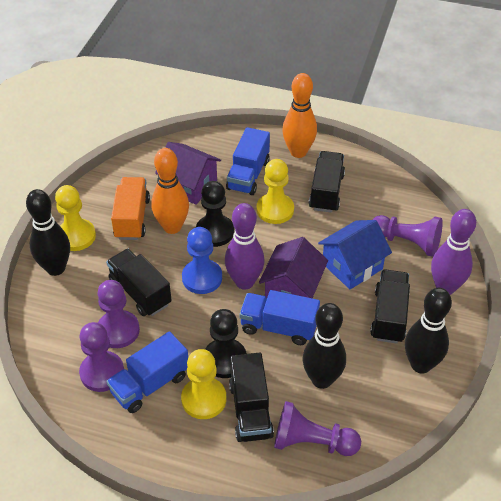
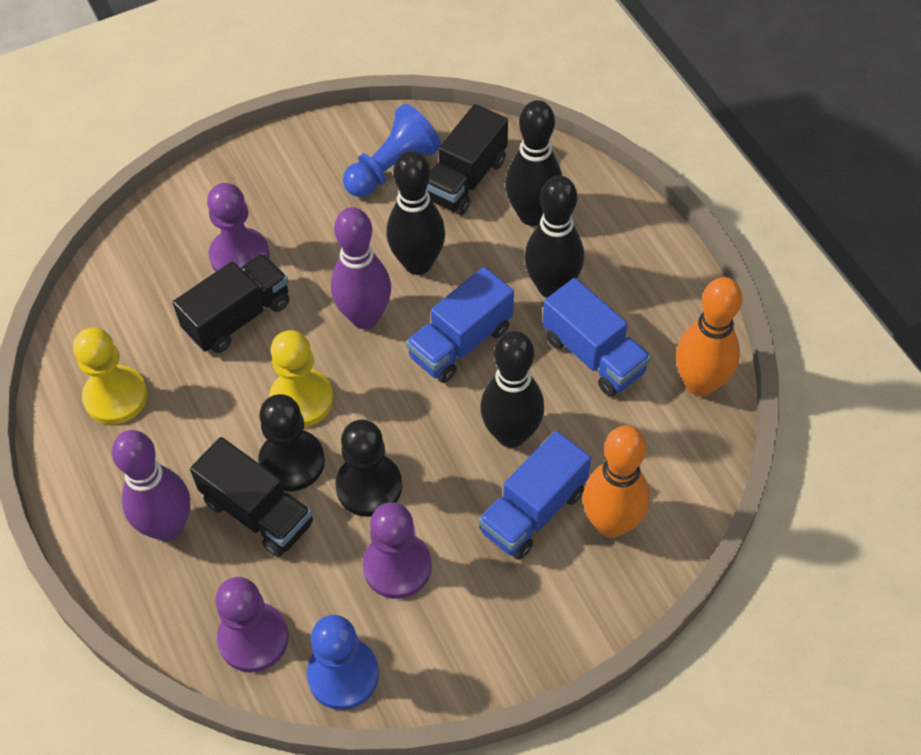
black bowling pin: 3 -> 4
black truck: 4 -> 3
blue house: 1 -> 0
blue pawn: 1 -> 2
orange truck: 1 -> 0
purple house: 2 -> 0
purple pawn: 4 -> 3
yellow pawn: 3 -> 2

